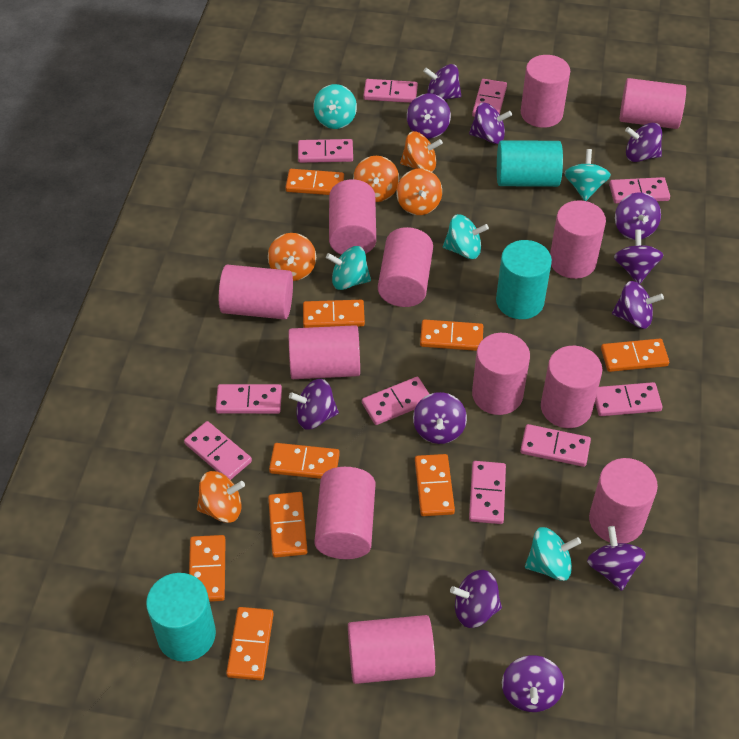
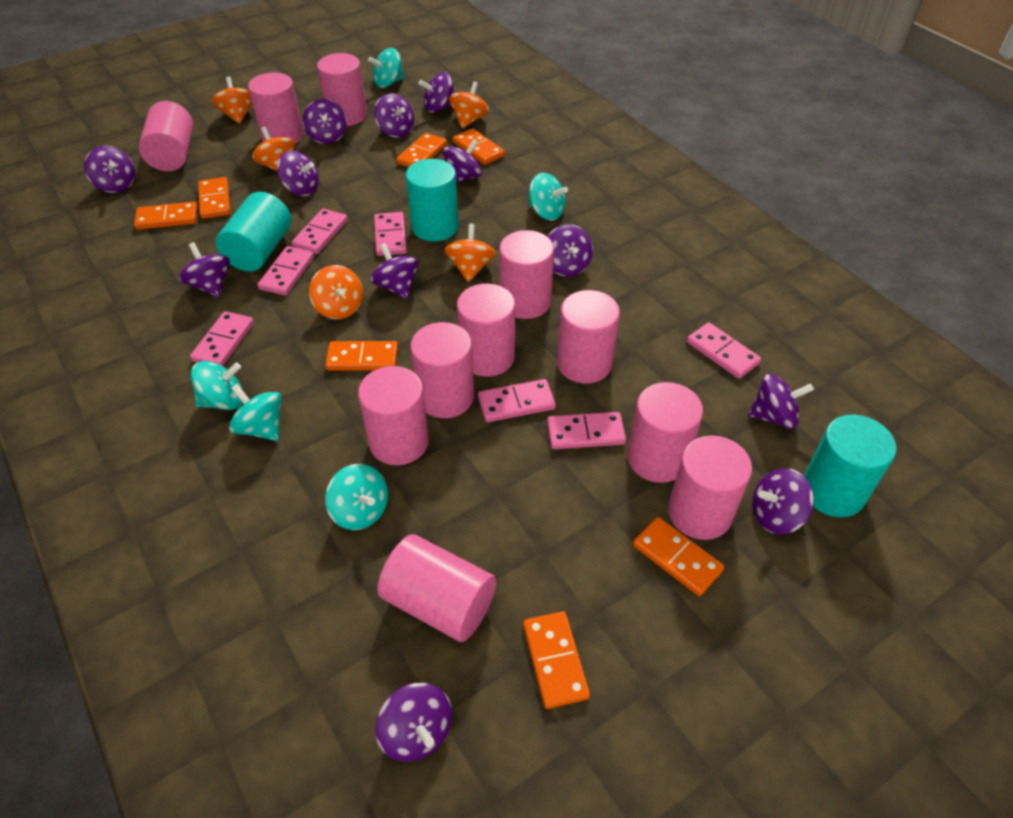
orange domino: 9 -> 7
pink cylinder: 12 -> 11
pink domino: 10 -> 7

